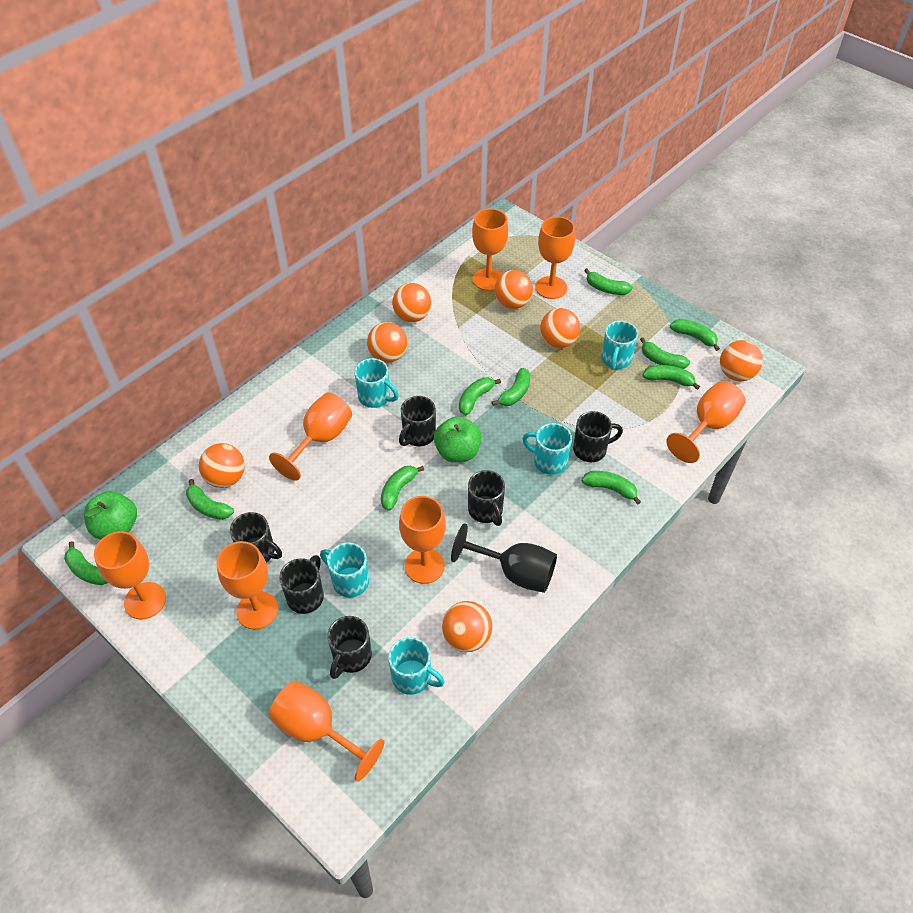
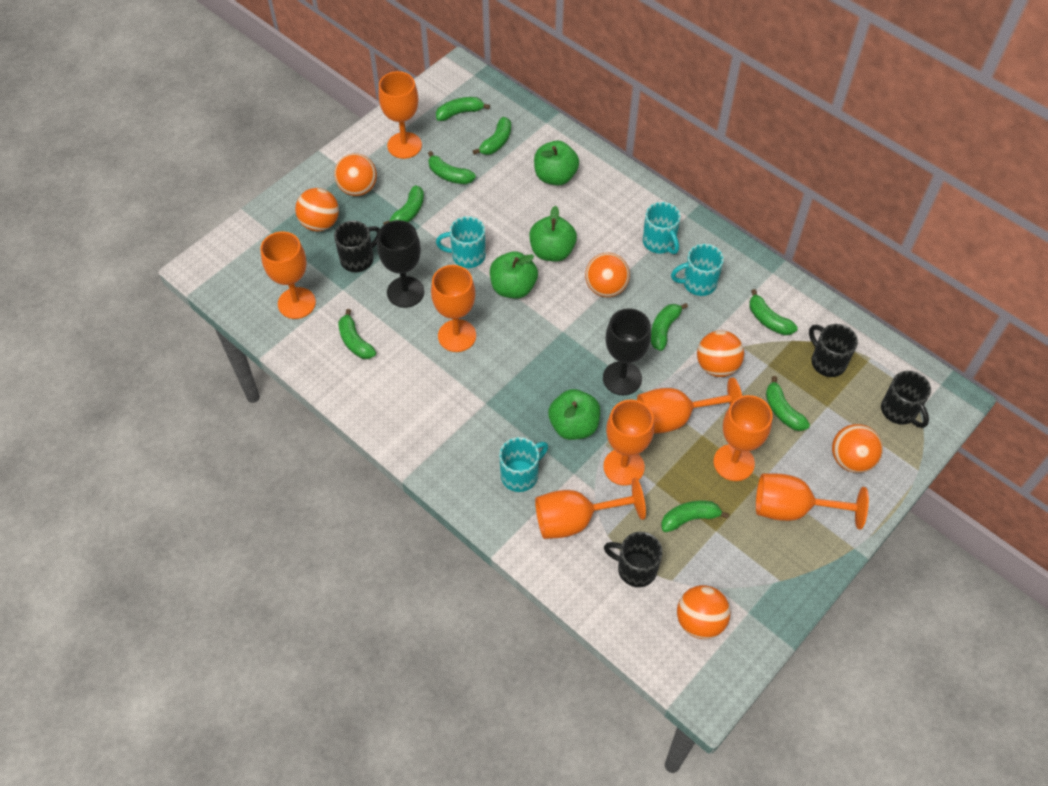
black goblet: 1 -> 2
black mug: 6 -> 4
green apple: 2 -> 4
green banana: 10 -> 9
orange ball: 7 -> 6
turquoise mug: 5 -> 4

